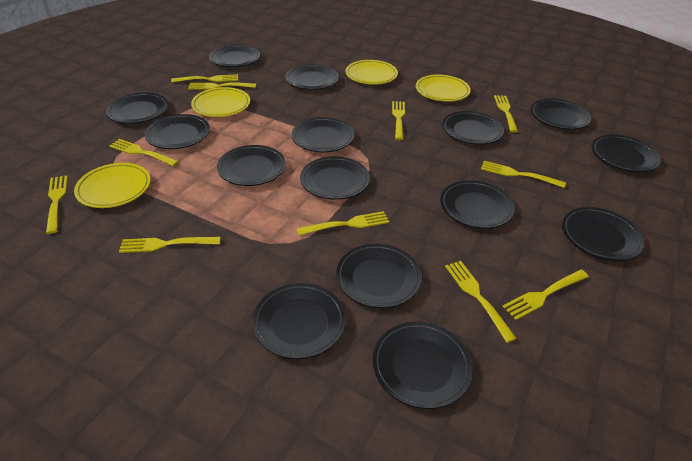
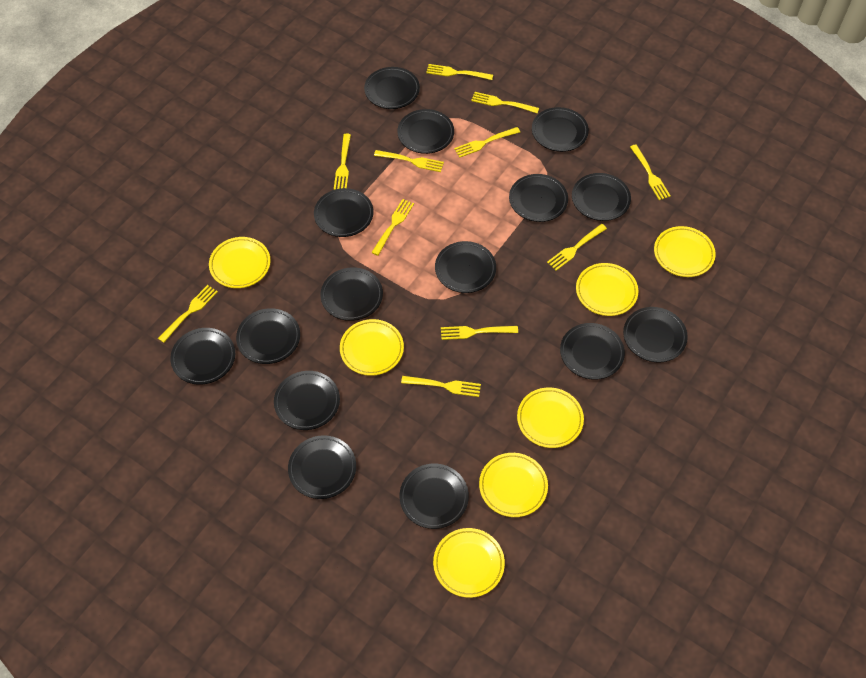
yellow plate: 4 -> 7

